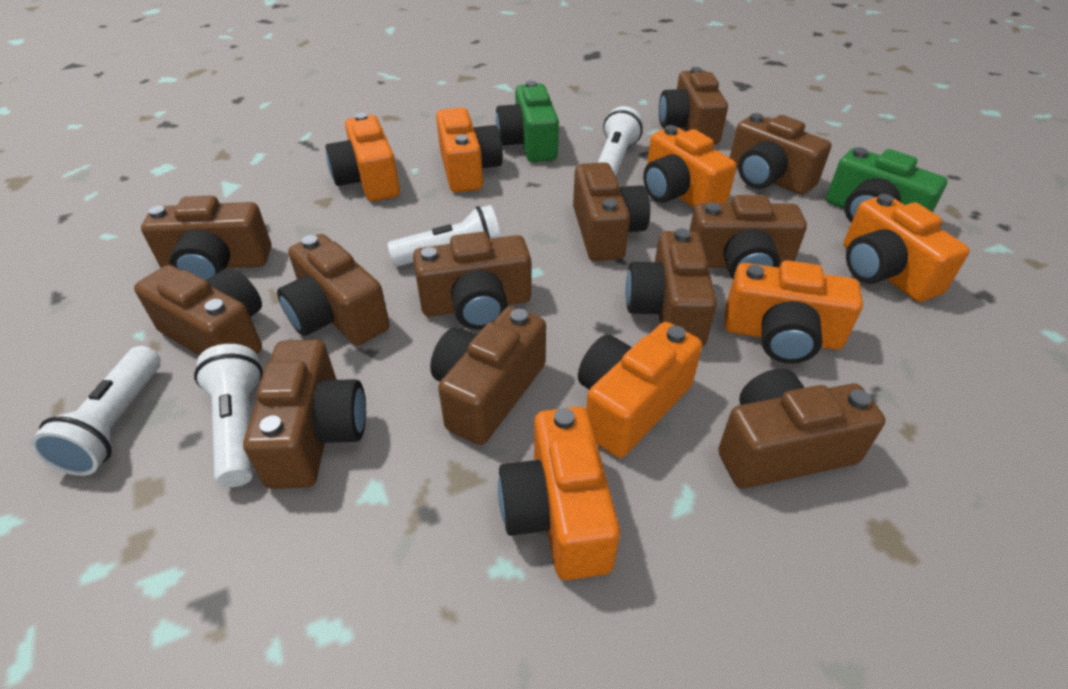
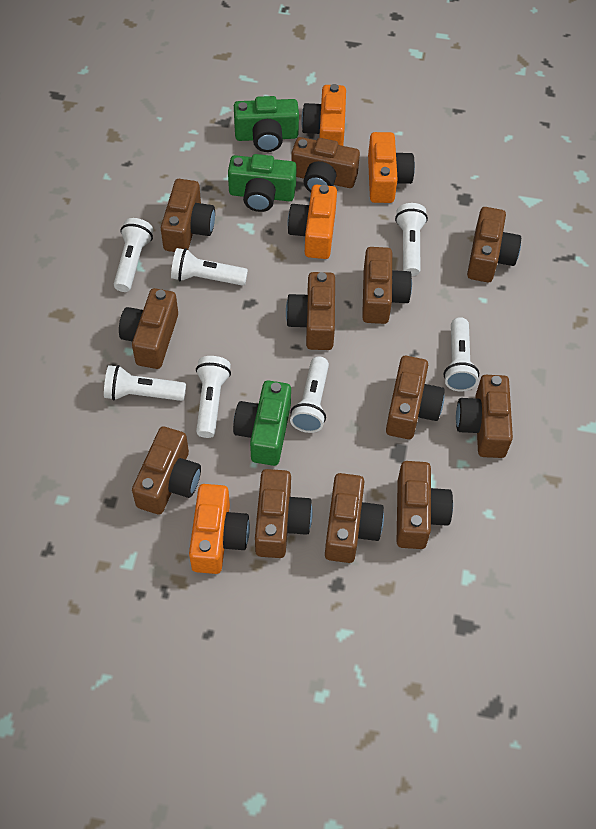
green camera: 2 -> 3
orange camera: 7 -> 4
white flashlight: 4 -> 7

